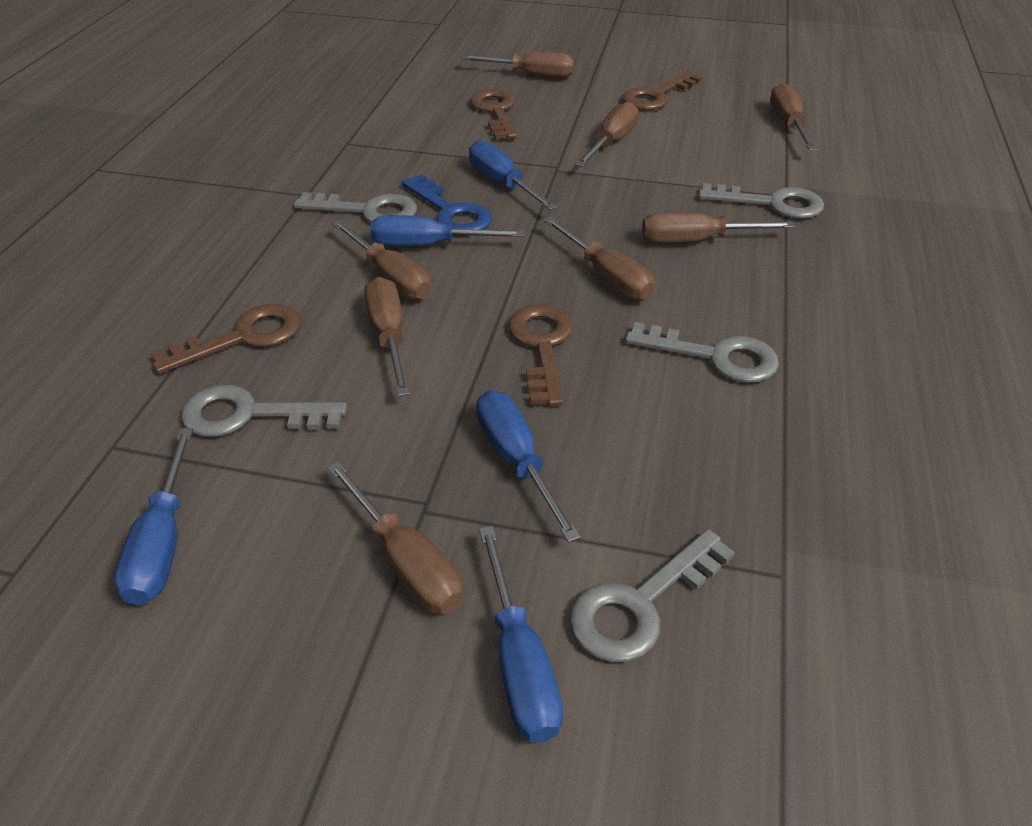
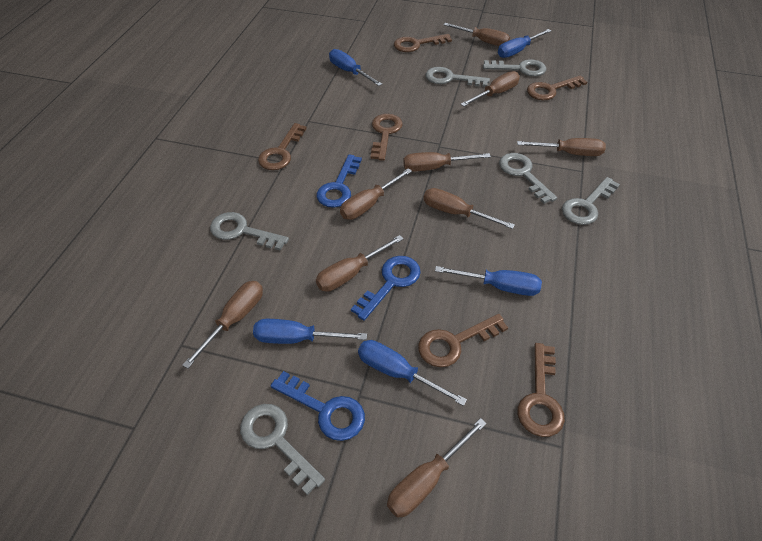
blue key: 1 -> 3
brown key: 4 -> 6
brown screwdriver: 8 -> 9
grey key: 5 -> 6

